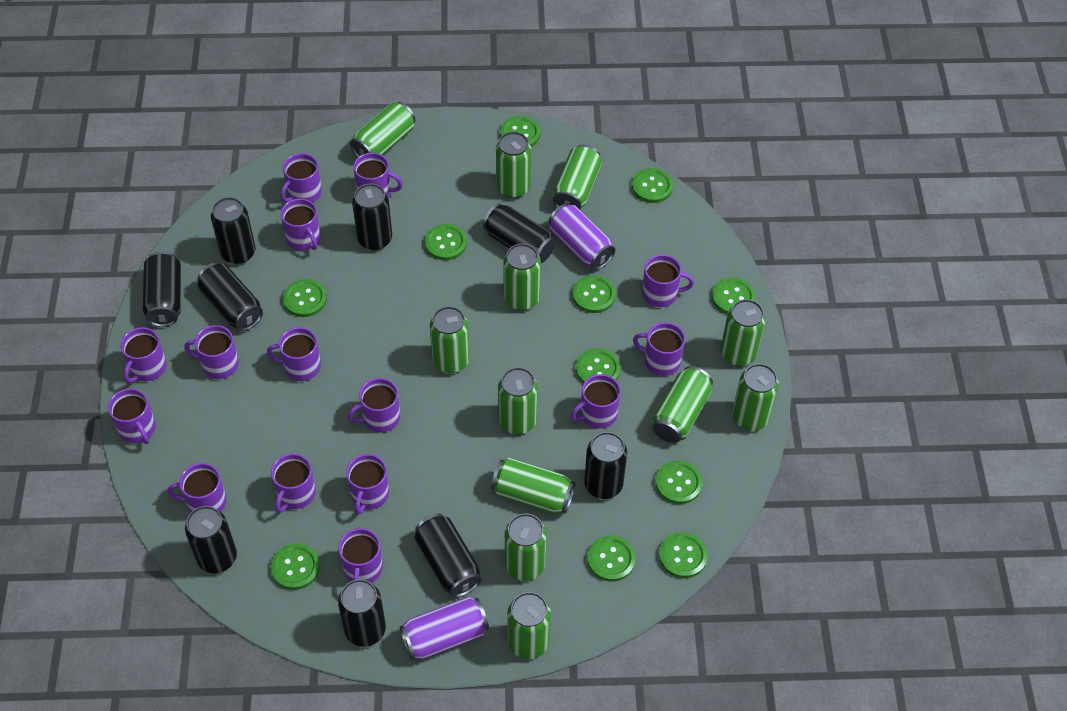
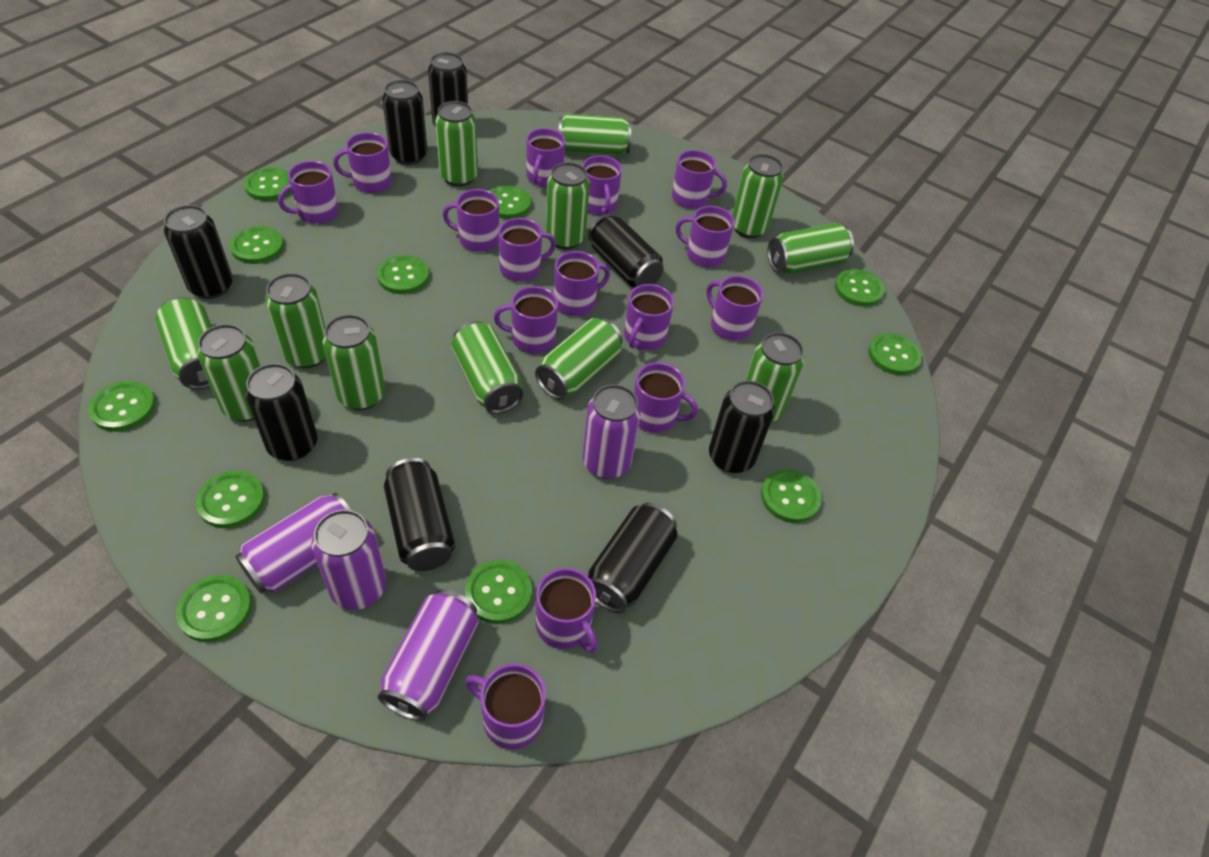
black can: 9 -> 8
purple can: 2 -> 4

